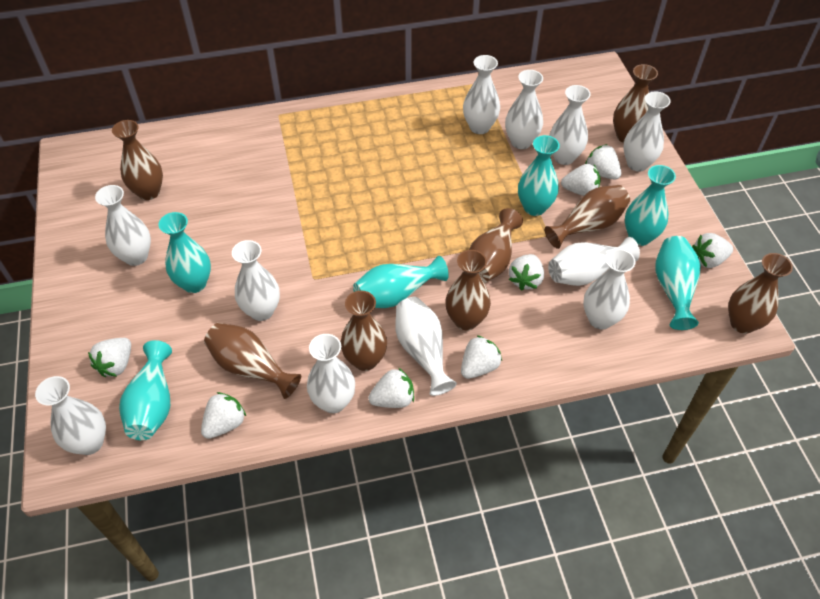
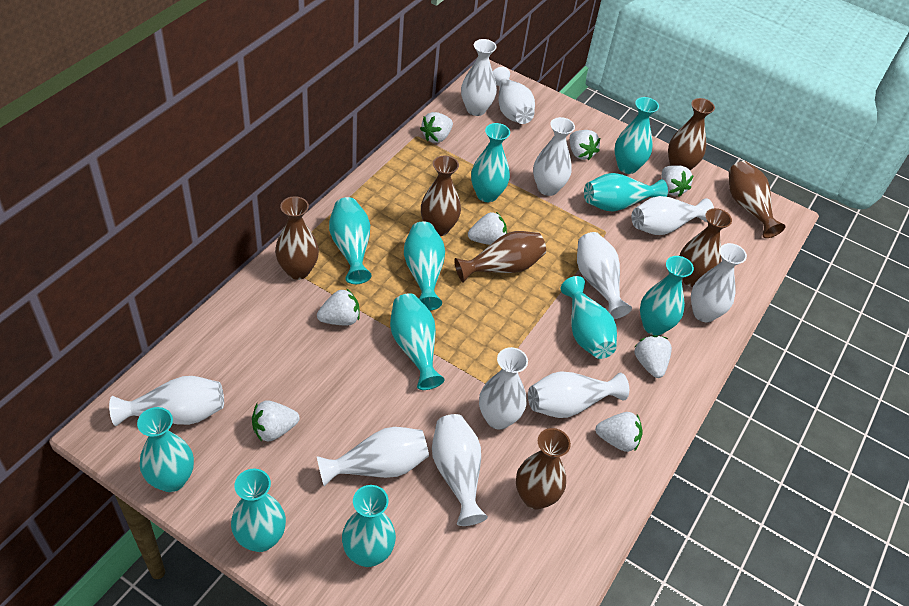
brown vase: 8 -> 7
turquoise vase: 6 -> 11

